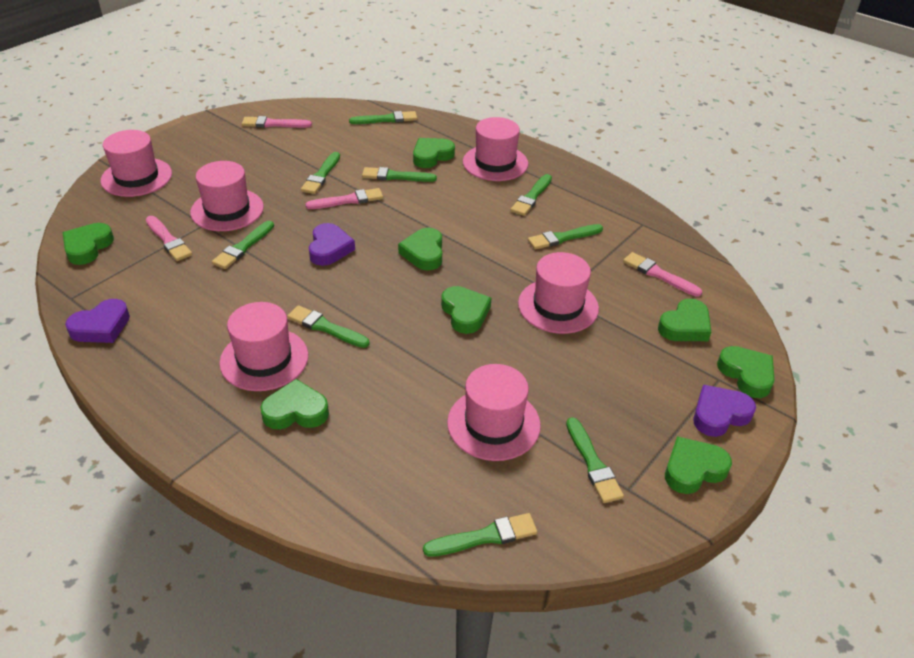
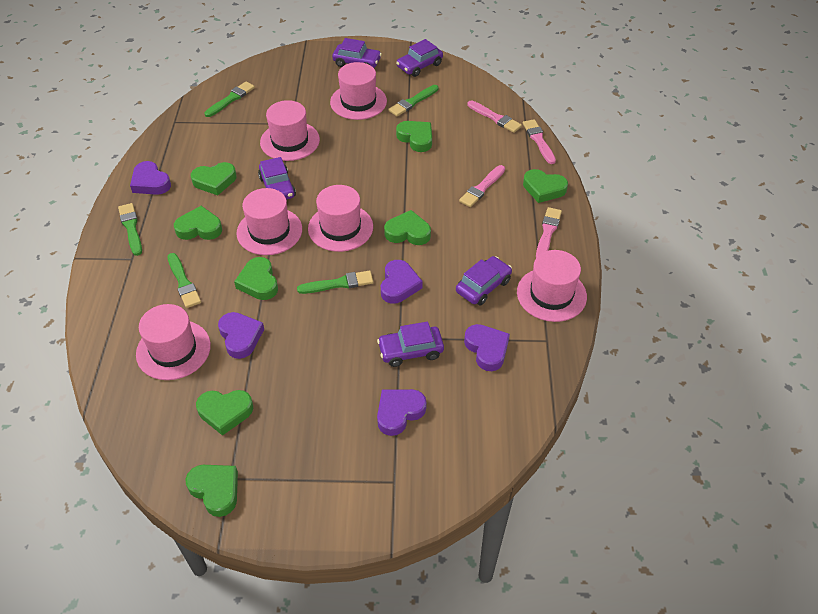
green brush: 9 -> 5
purple car: 0 -> 5
purple heart: 3 -> 5

